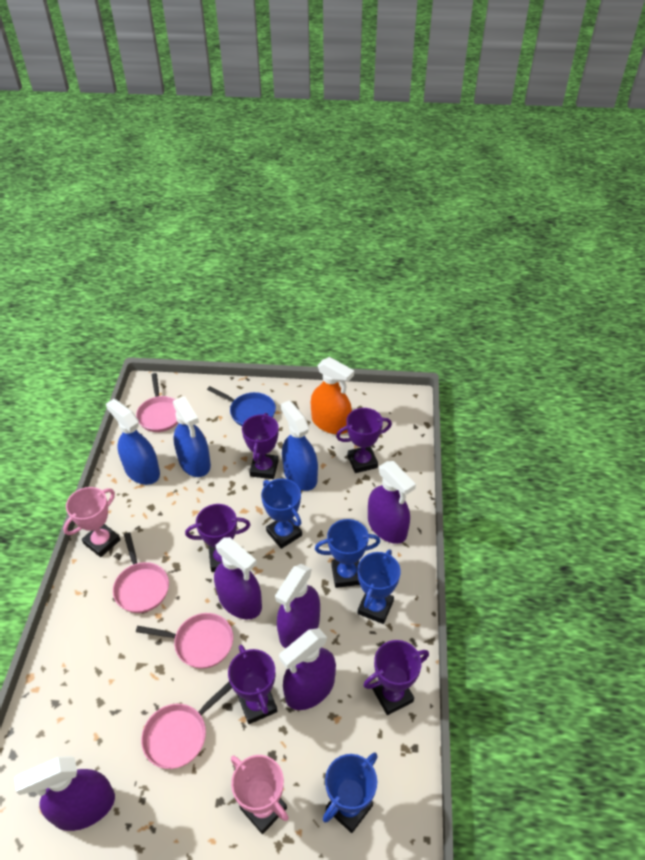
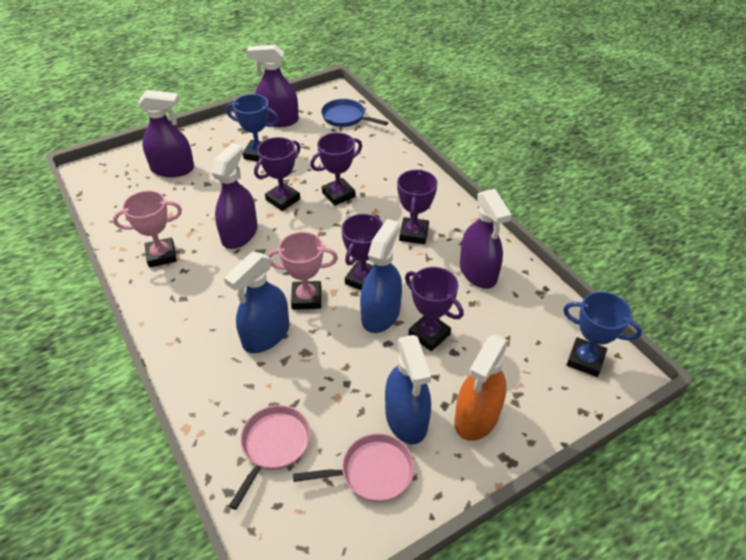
blue trophy: 4 -> 2
pink pan: 4 -> 2
purple spray bottle: 5 -> 4

